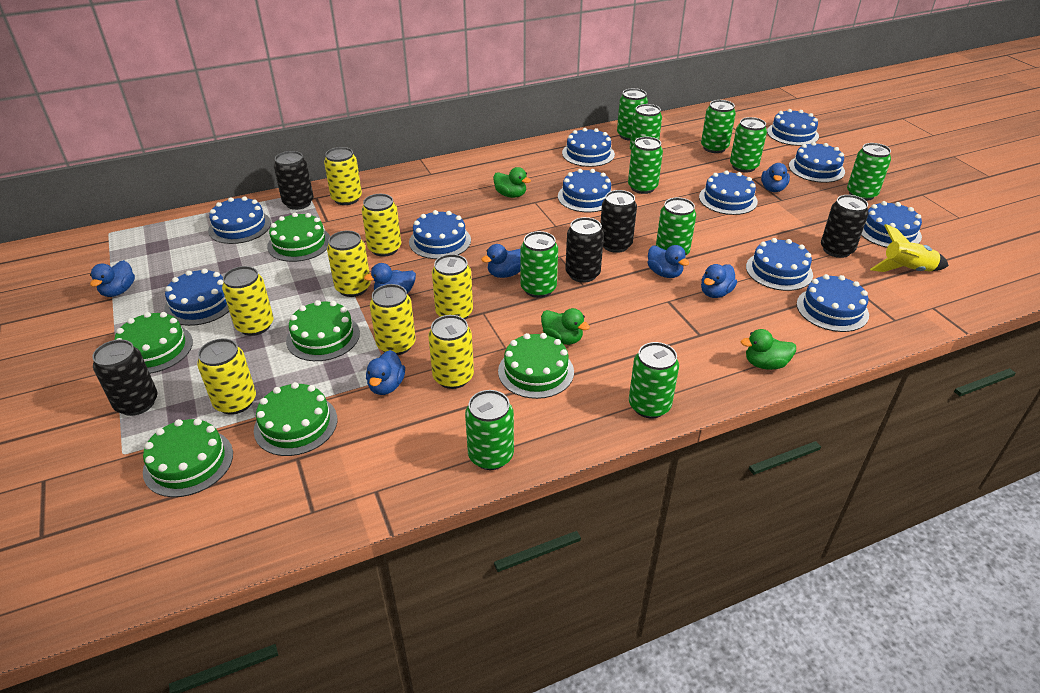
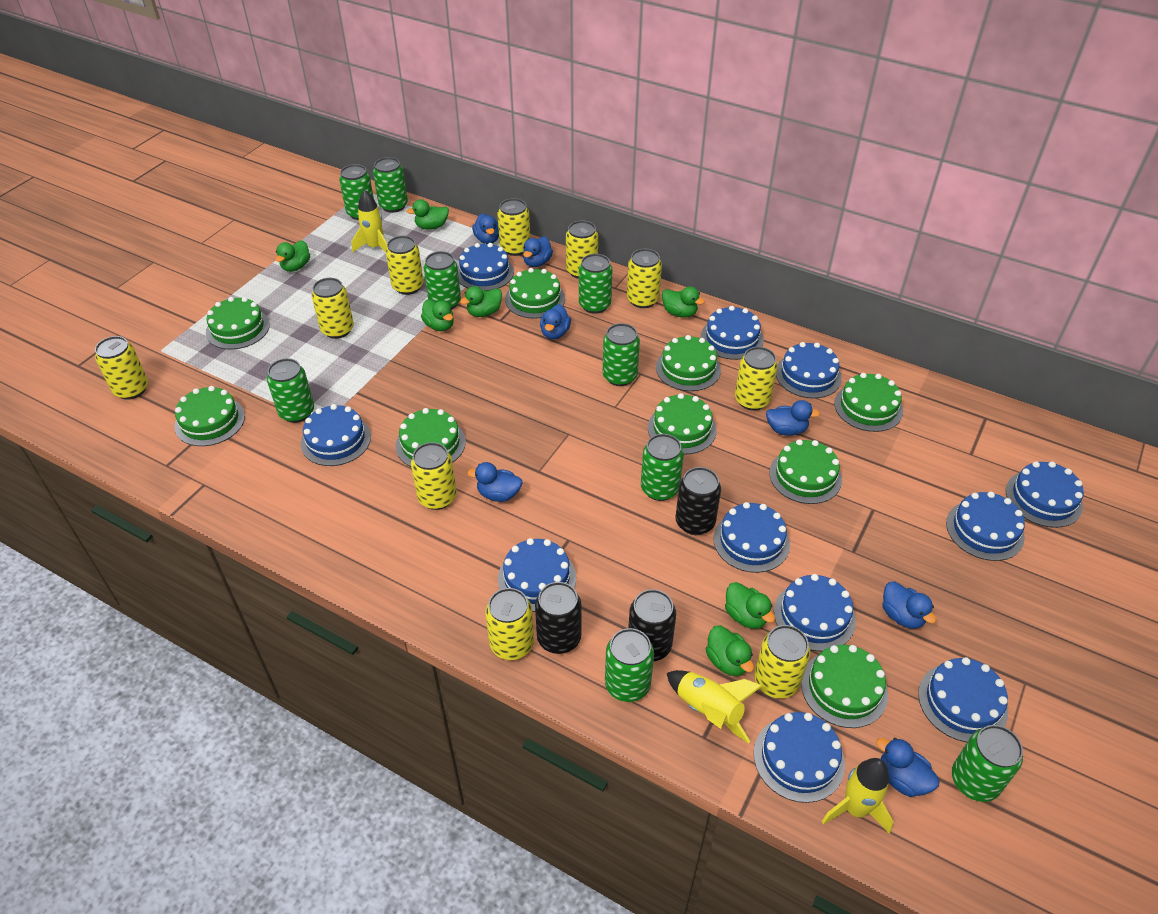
black can: 5 -> 3
green cake: 6 -> 9
green can: 10 -> 9
green duck: 3 -> 7
yellow can: 8 -> 10
yellow rocket: 1 -> 3

